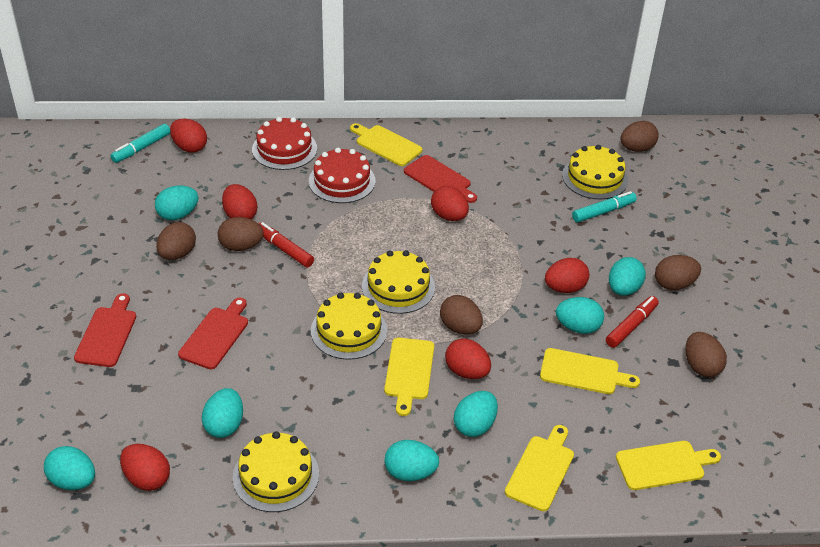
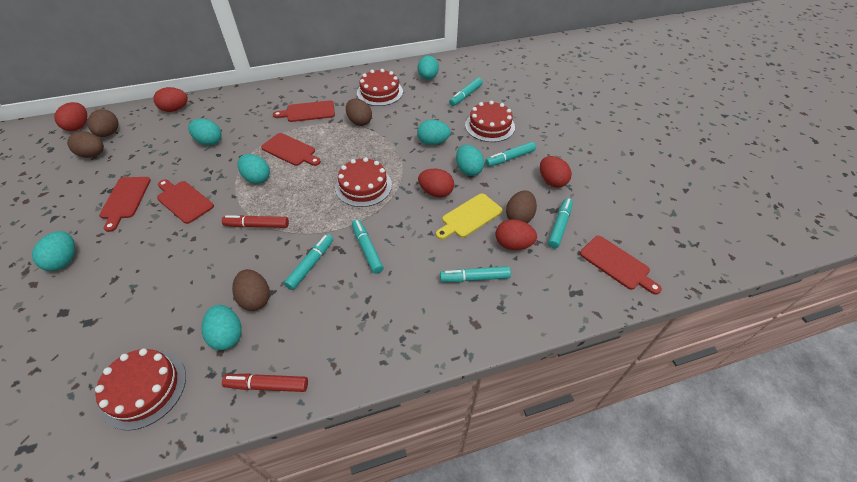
brown egg: 6 -> 5
red cake: 2 -> 4
red cutting board: 3 -> 5
red egg: 6 -> 5
turquoise marker: 2 -> 6
yellow cake: 4 -> 0
yellow cutting board: 5 -> 1

